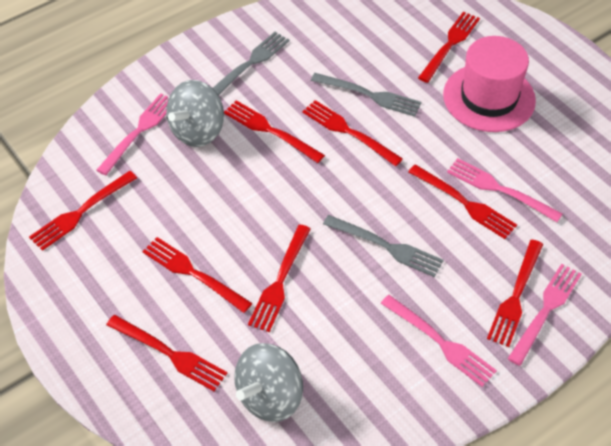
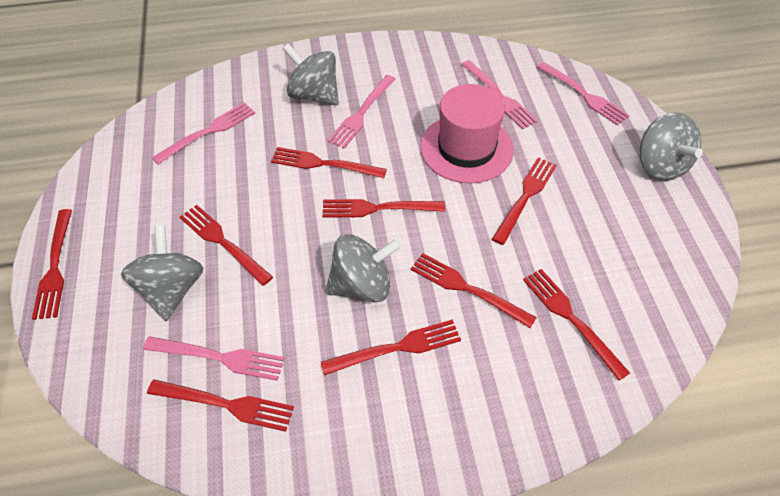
grey fork: 3 -> 0
grey spinning top: 2 -> 4
pink fork: 4 -> 5

